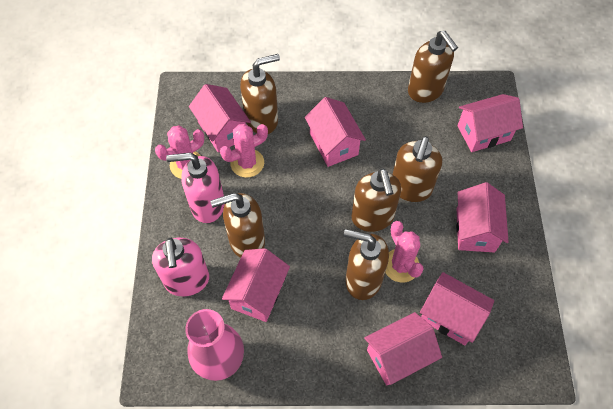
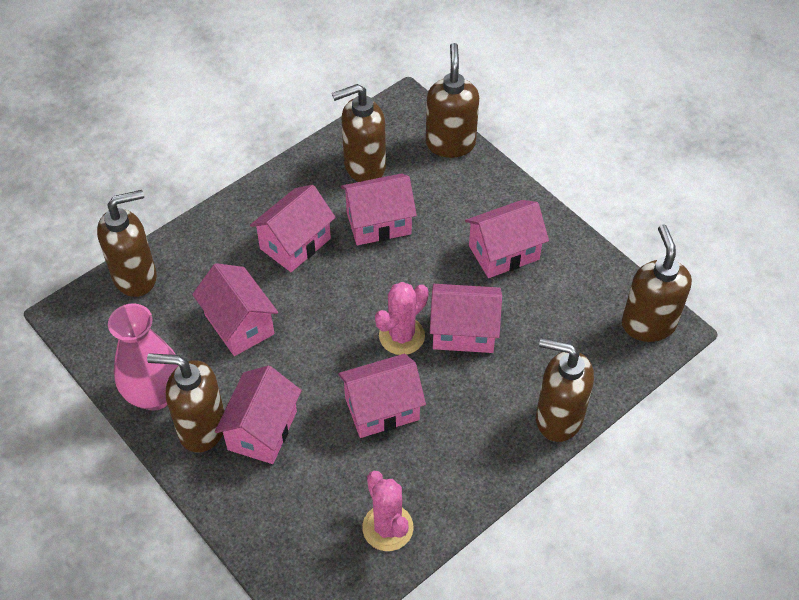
pink cactus: 3 -> 2
pink soap dispenser: 2 -> 0

